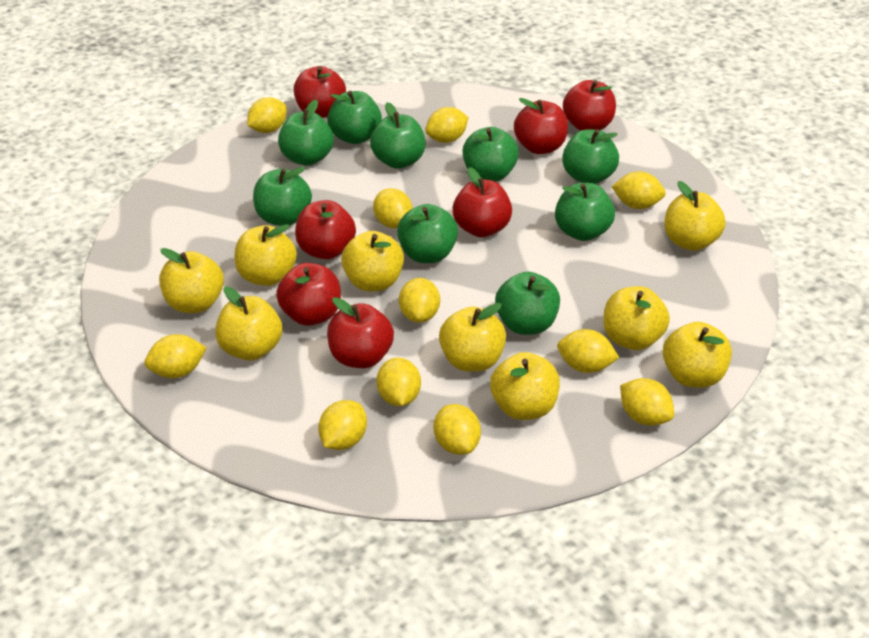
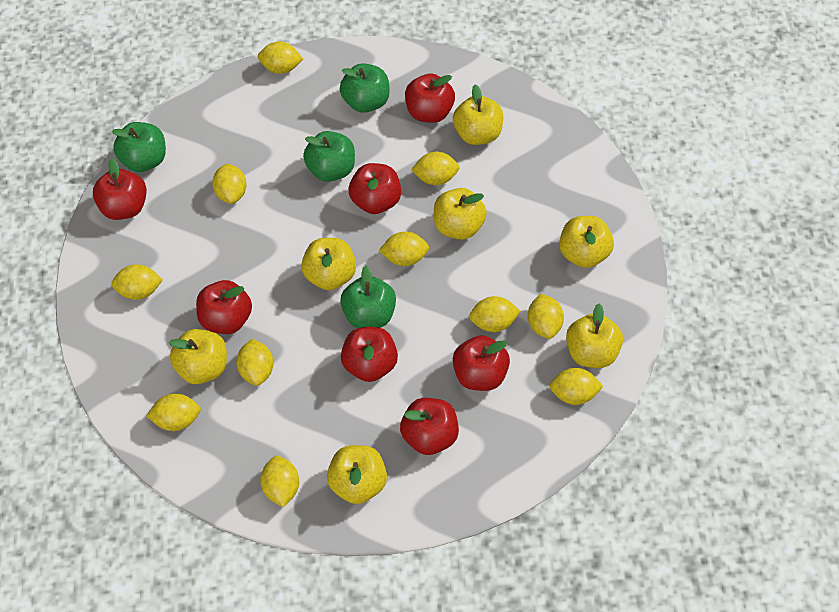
green apple: 9 -> 4
yellow apple: 9 -> 7

